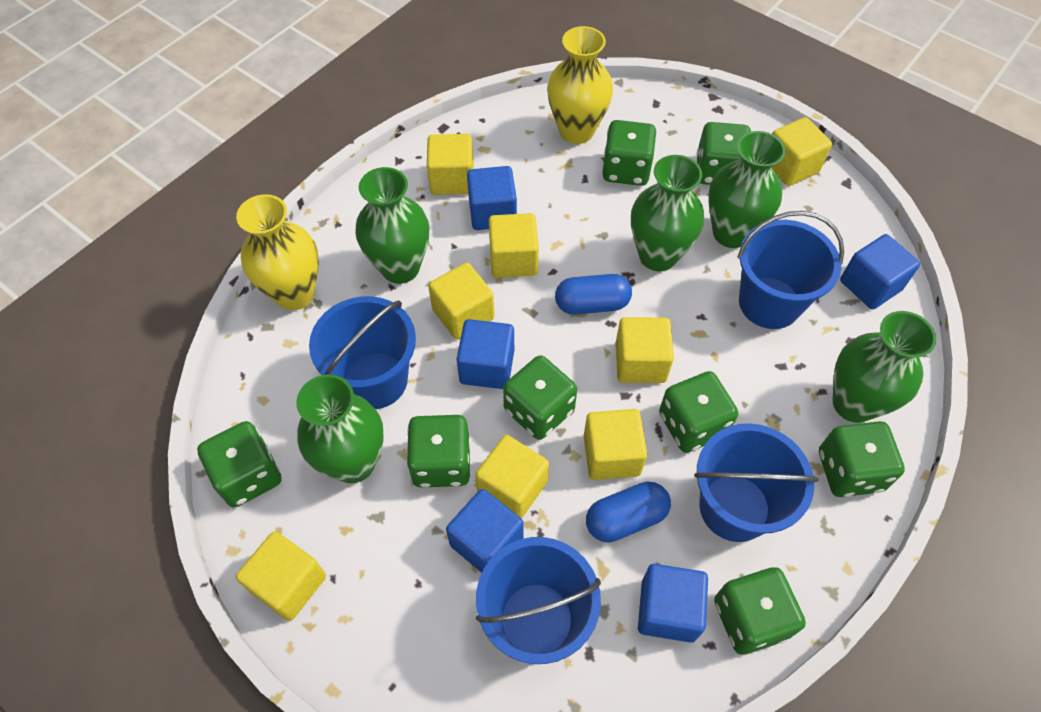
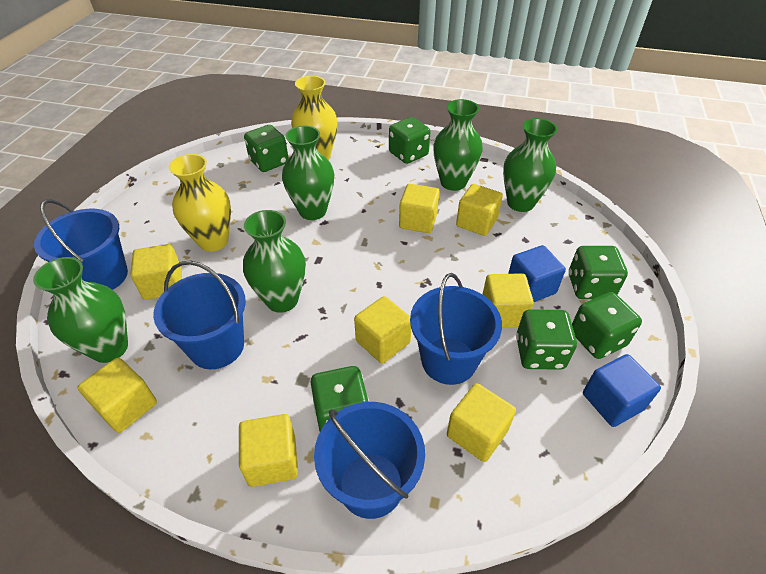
blue capsule: 2 -> 0
blue cube: 5 -> 2
green dice: 8 -> 6

